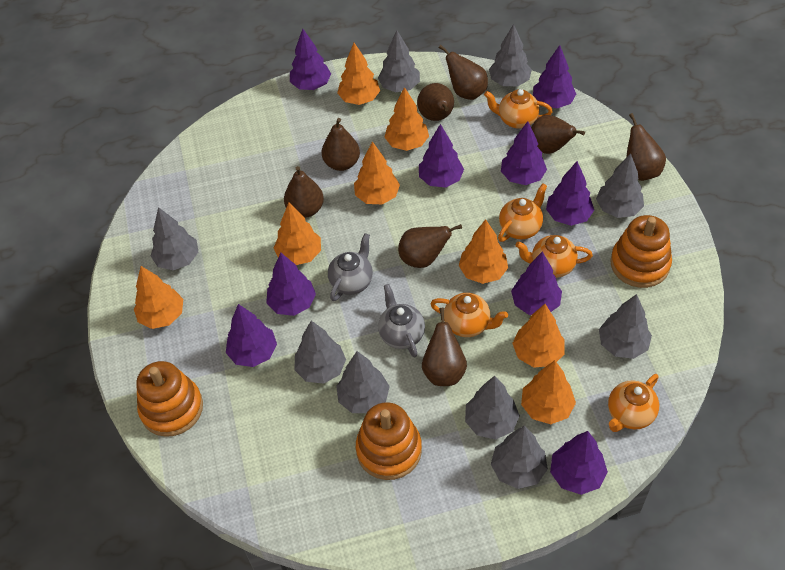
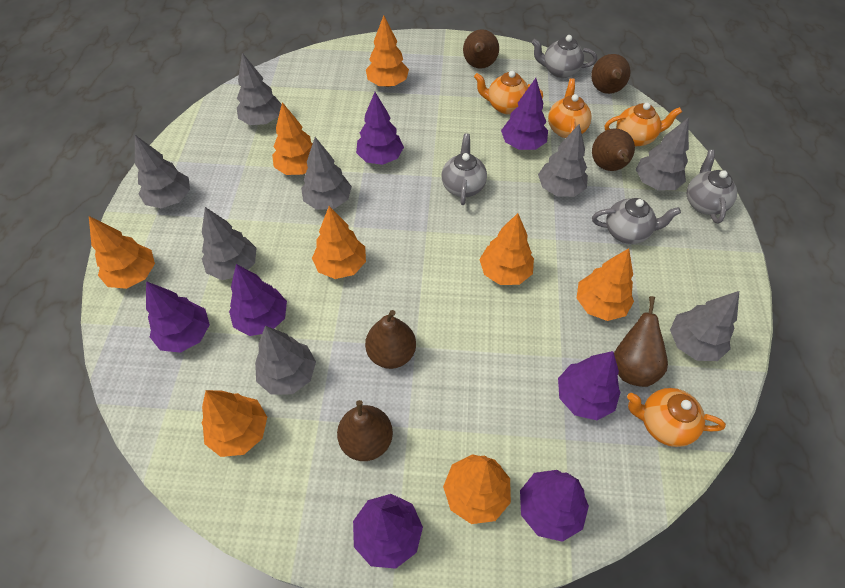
brown pear: 8 -> 6
grey teapot: 2 -> 4
grey tree: 9 -> 8
orange stacking toy: 3 -> 0
orange teapot: 5 -> 4
purple tree: 9 -> 7

